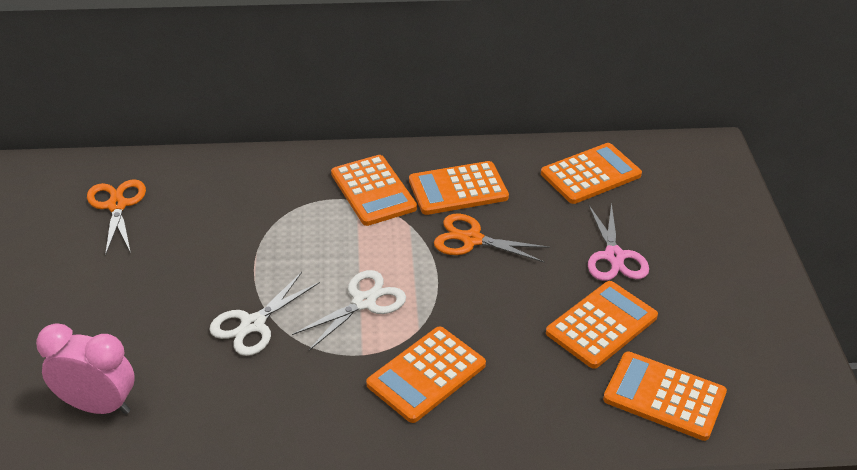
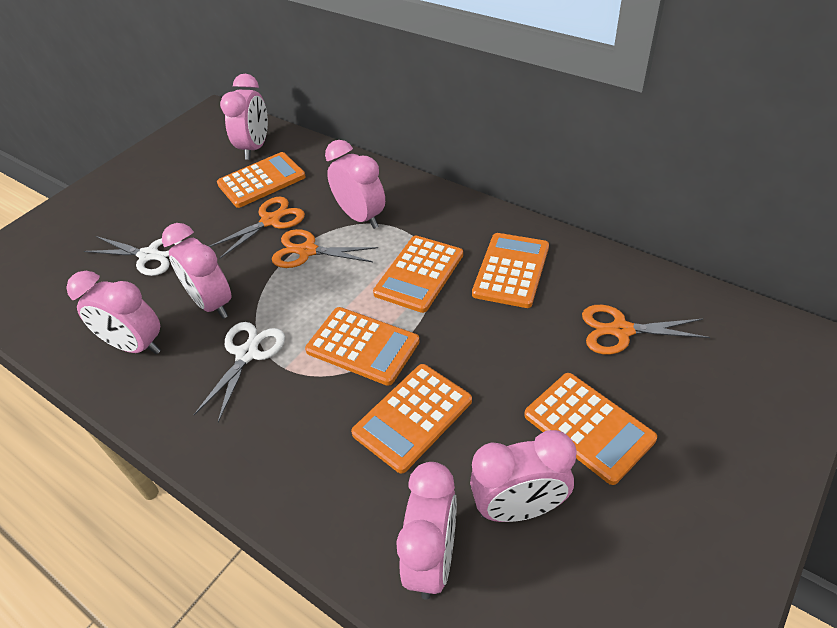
orange scissors: 2 -> 3
pink clock: 1 -> 6
pink scissors: 1 -> 0

